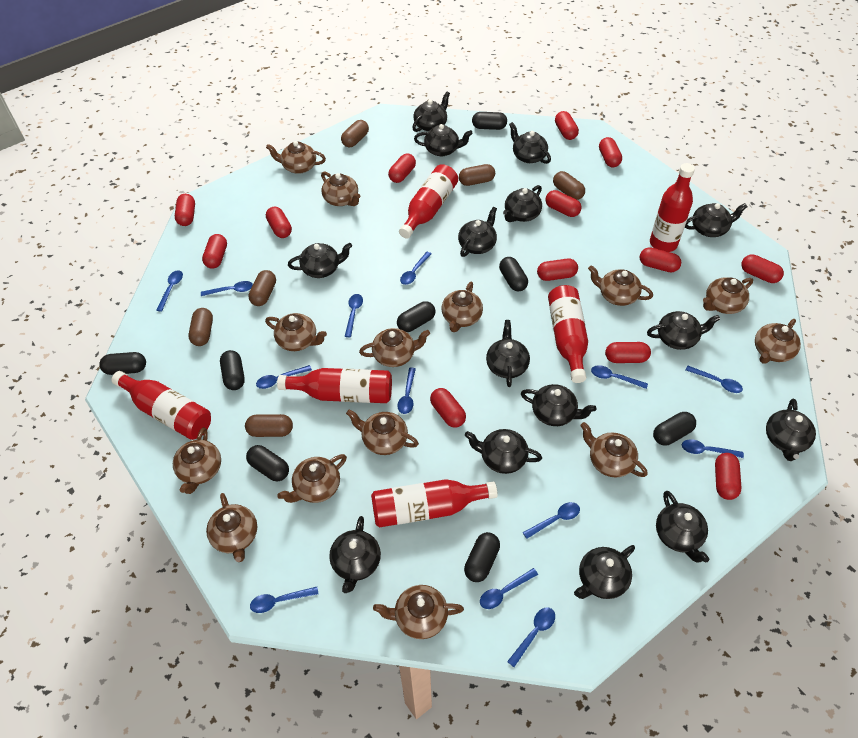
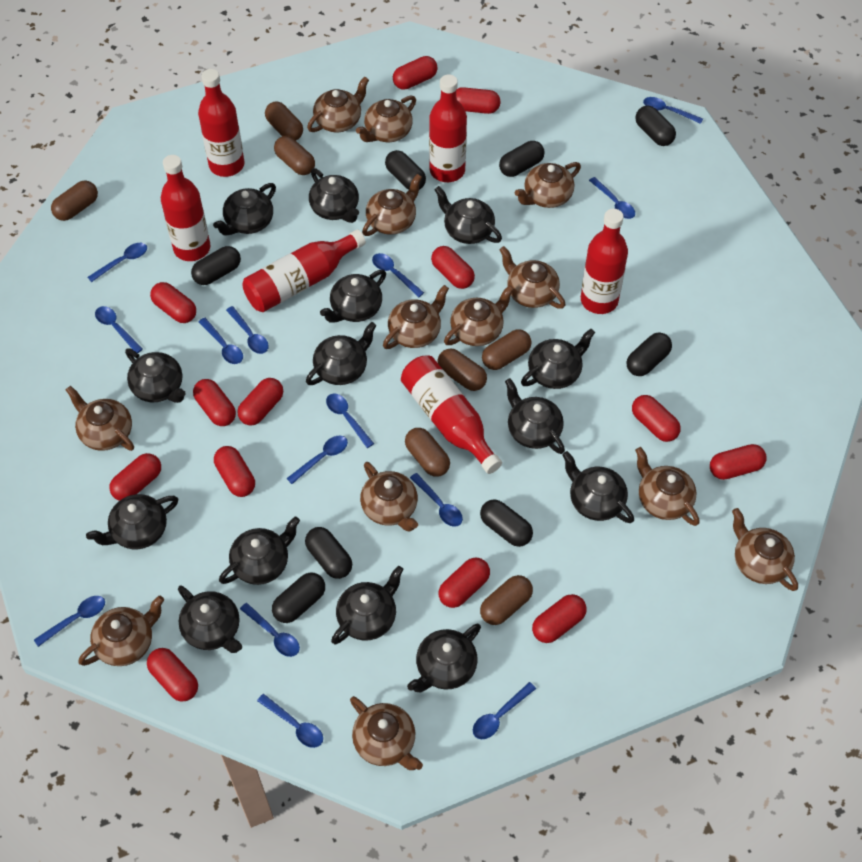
black teapot: 15 -> 14
blue spoon: 13 -> 14
brown capsule: 6 -> 7
brown teapot: 14 -> 13

